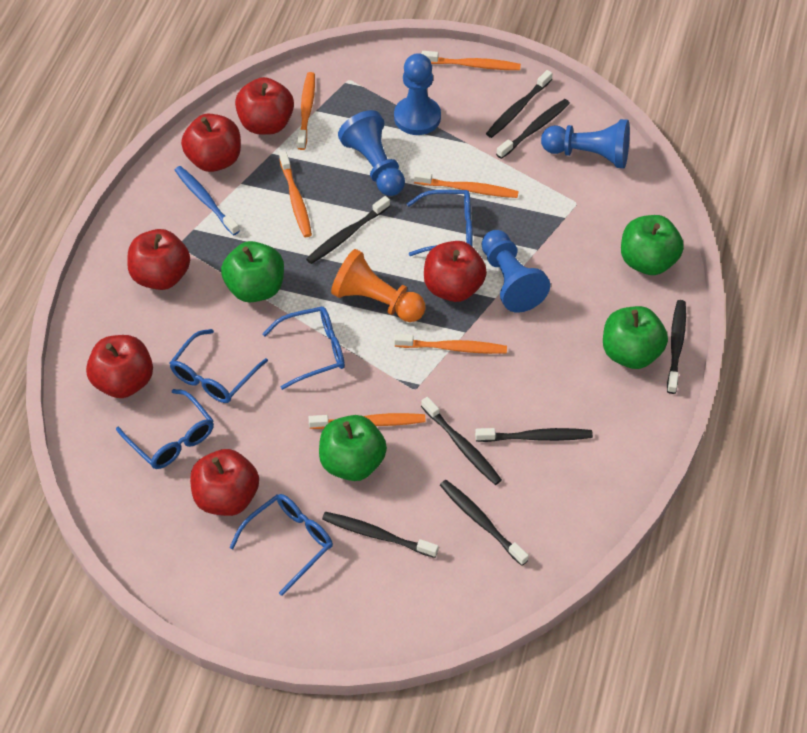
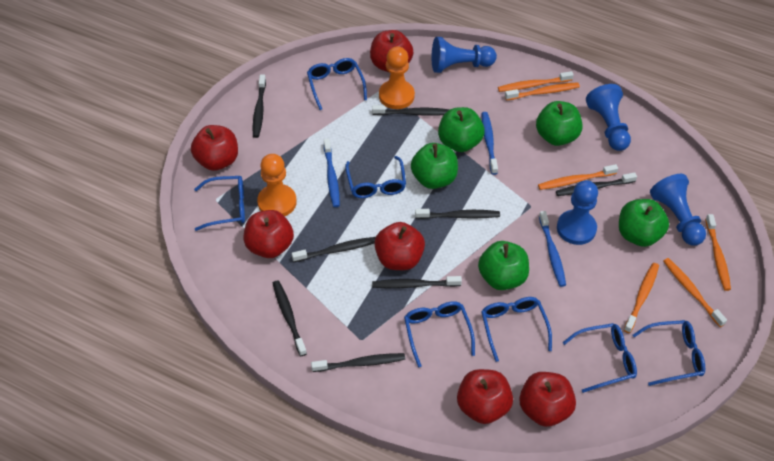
blue glasses: 5 -> 7
blue toothbrush: 1 -> 3
green apple: 4 -> 5
orange pawn: 1 -> 2

